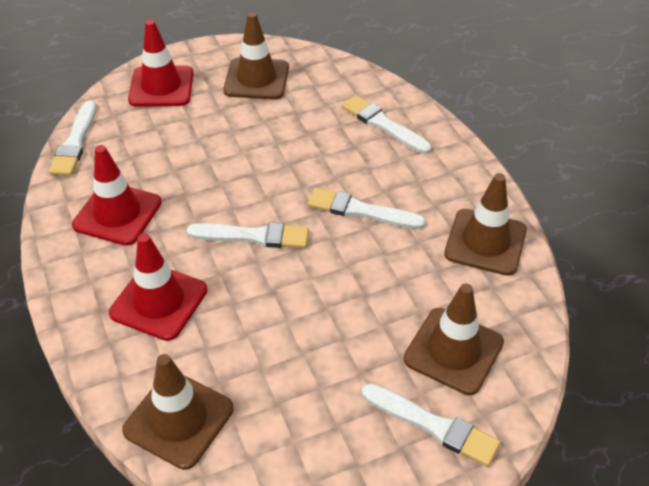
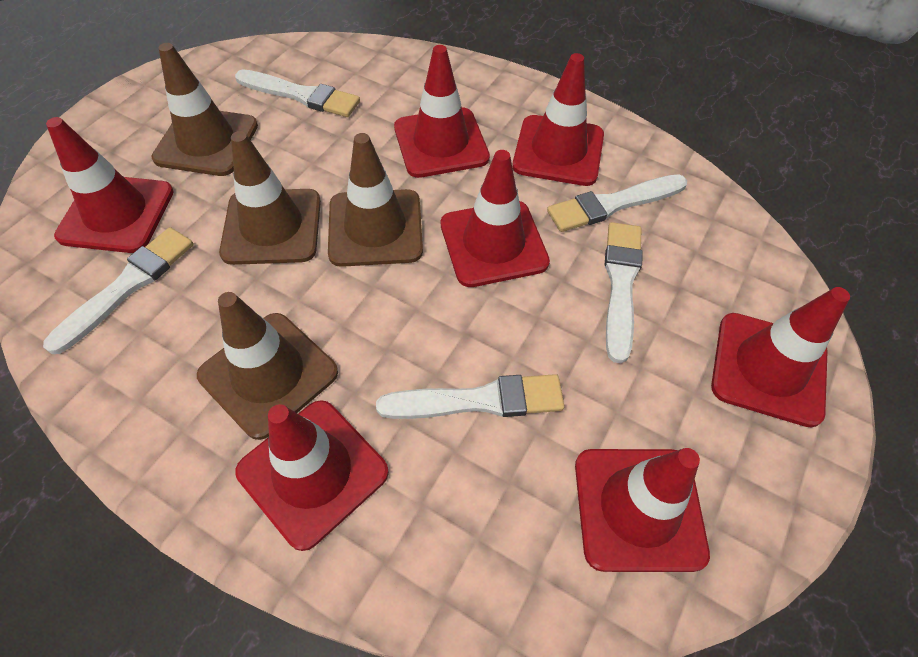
red traffic cone: 3 -> 7

